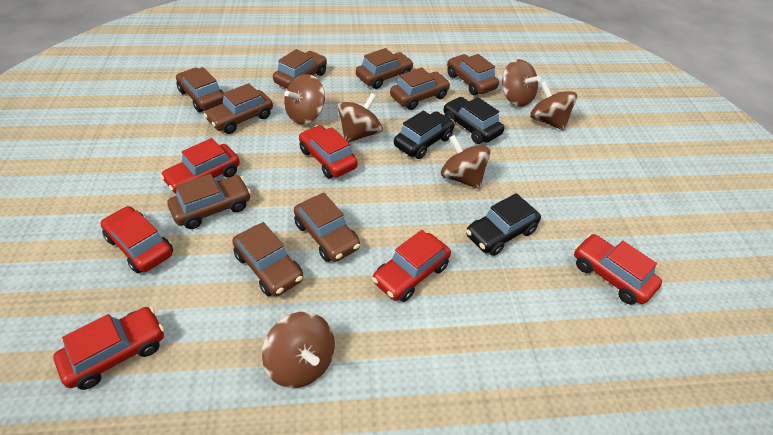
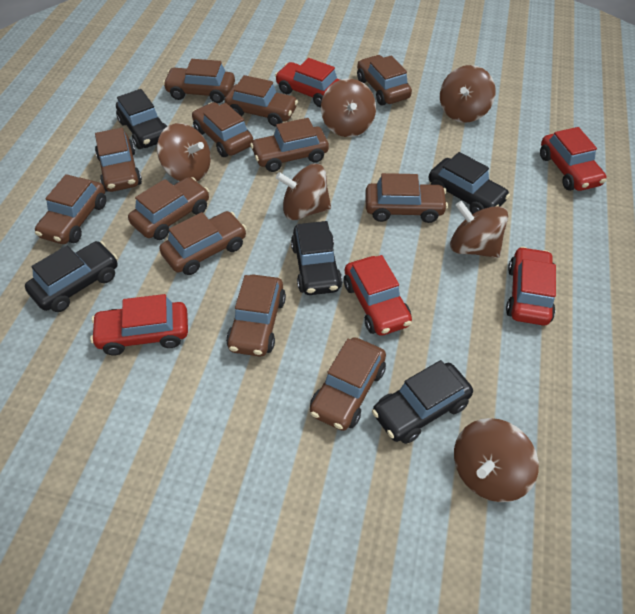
black car: 3 -> 5
brown car: 9 -> 12
red car: 6 -> 5

